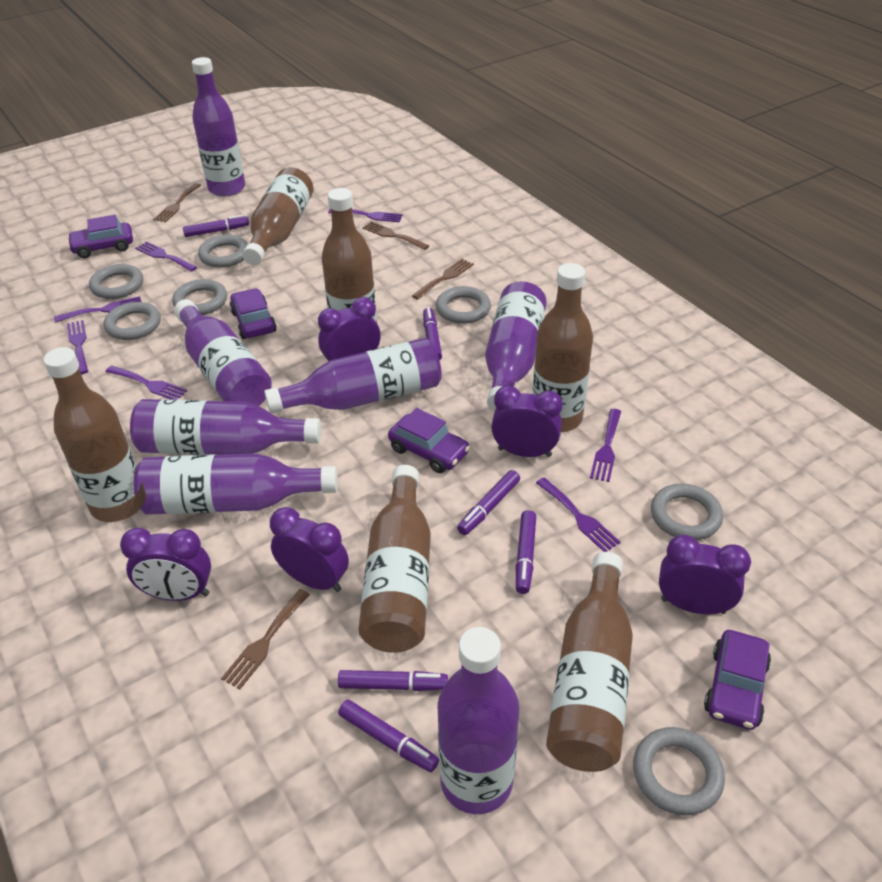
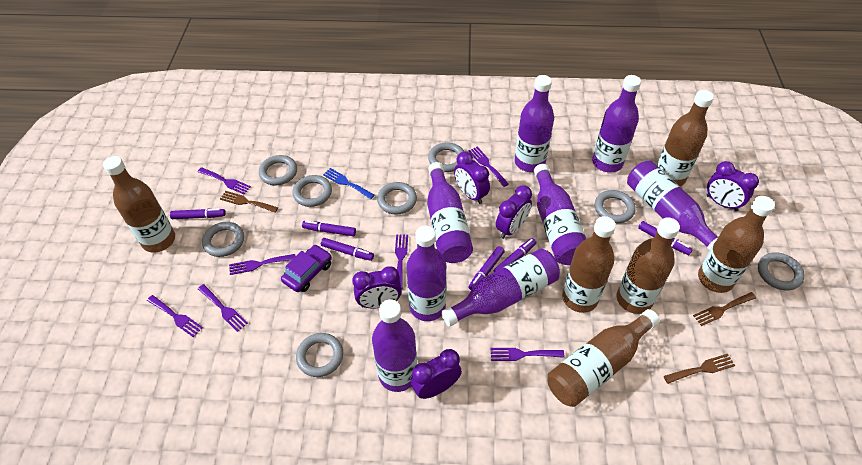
blue fork: 0 -> 1
brown fork: 4 -> 3
grey ring: 7 -> 8
purple bottle: 7 -> 8
purple car: 4 -> 1

